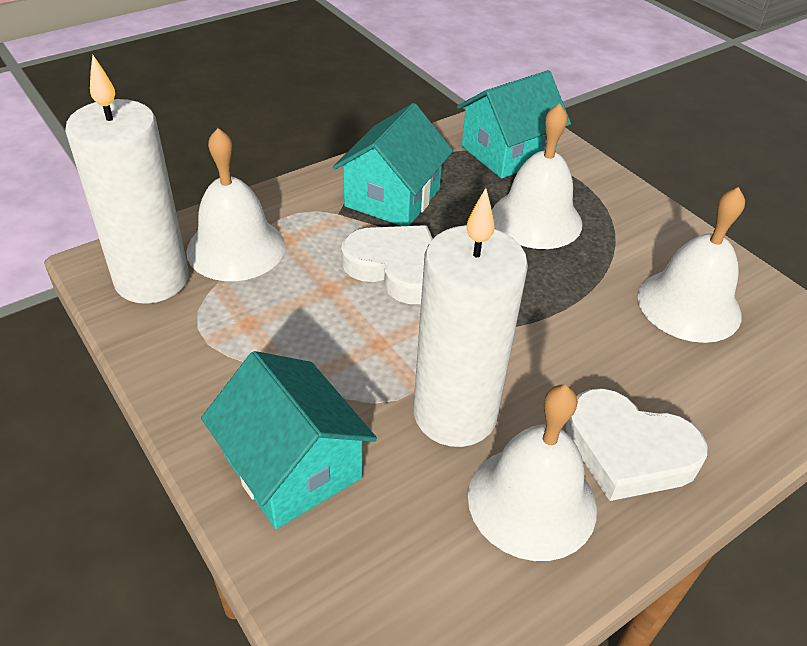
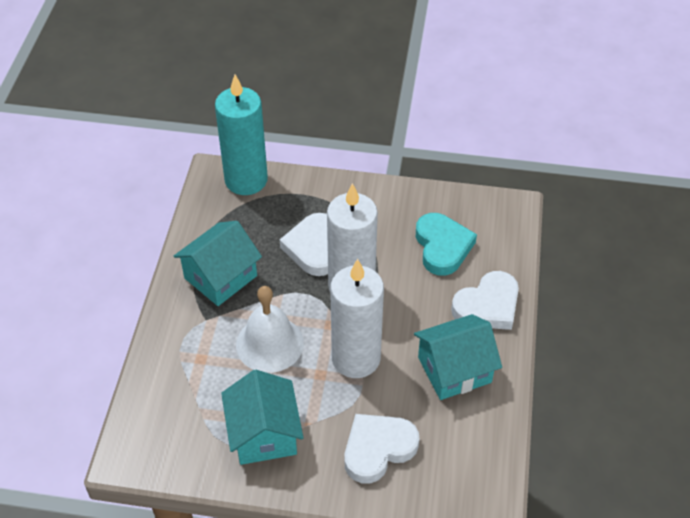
turquoise candle: 0 -> 1
turquoise heart: 0 -> 1
white bell: 4 -> 1
white heart: 2 -> 3

